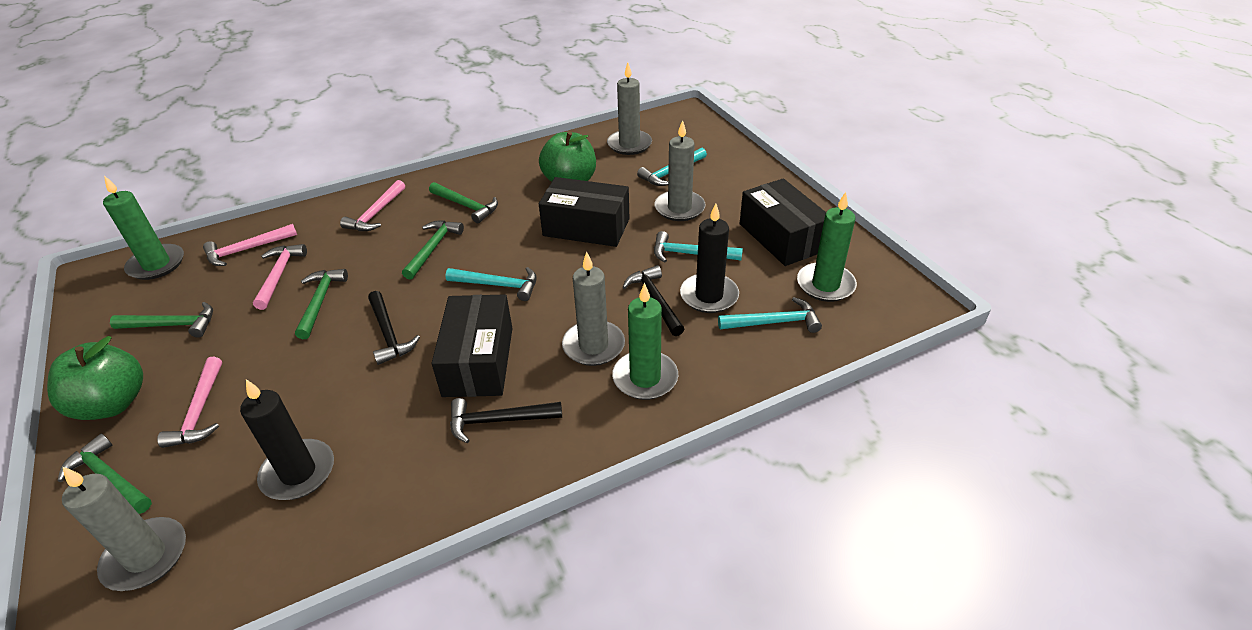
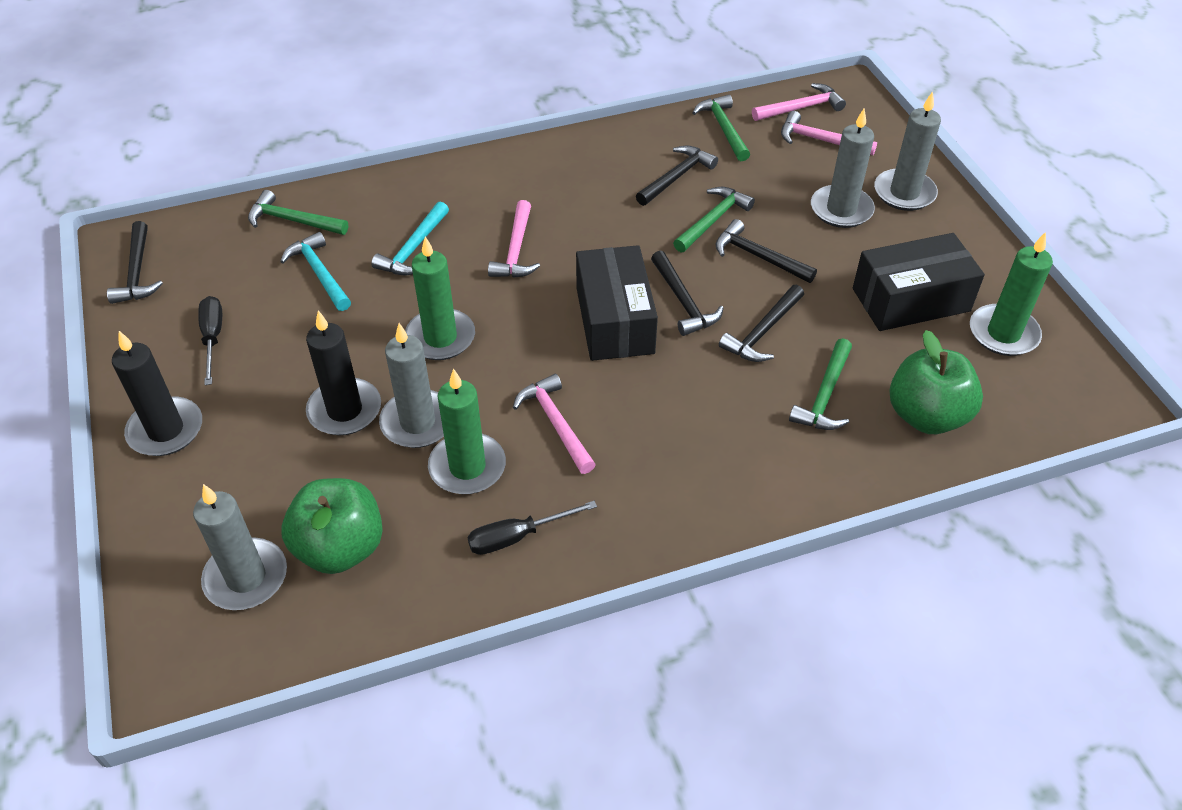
black box: 3 -> 2
black hammer: 3 -> 5
black screwdriver: 0 -> 2
green hammer: 5 -> 4
turquoise hammer: 4 -> 2

